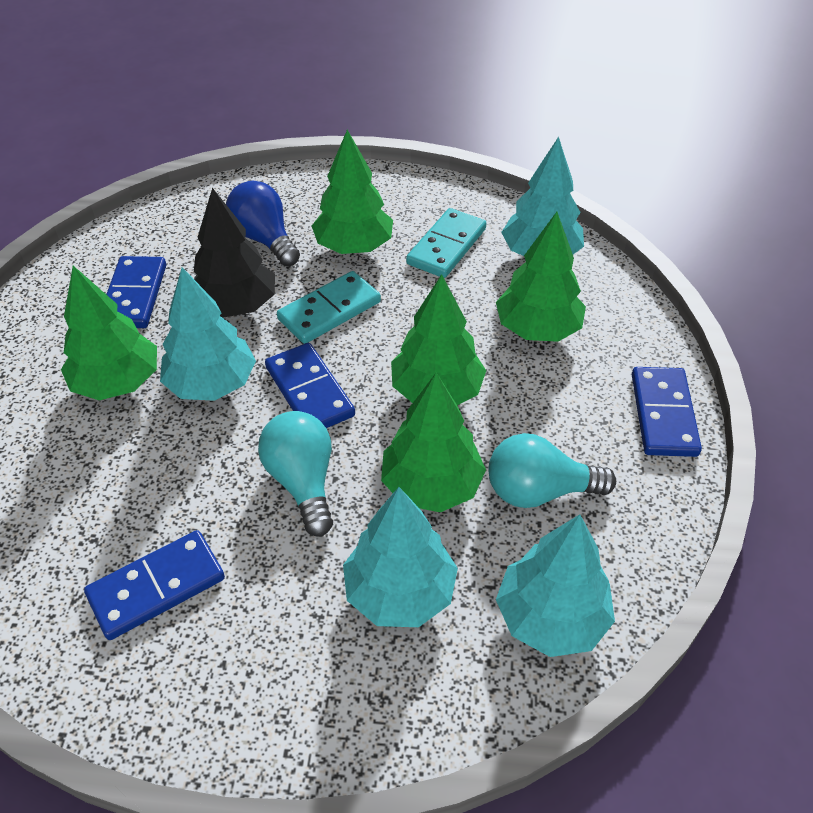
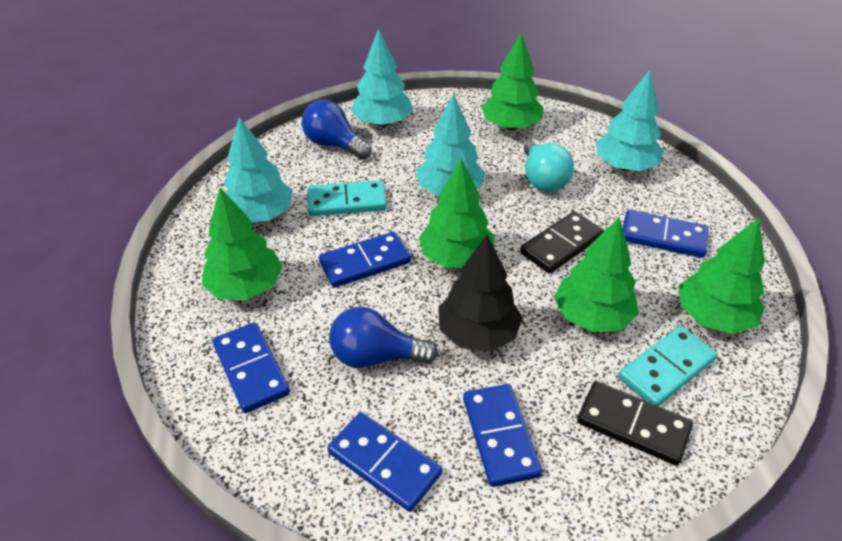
black domino: 0 -> 2
blue domino: 4 -> 5
blue light bulb: 1 -> 2
turquoise light bulb: 2 -> 1

